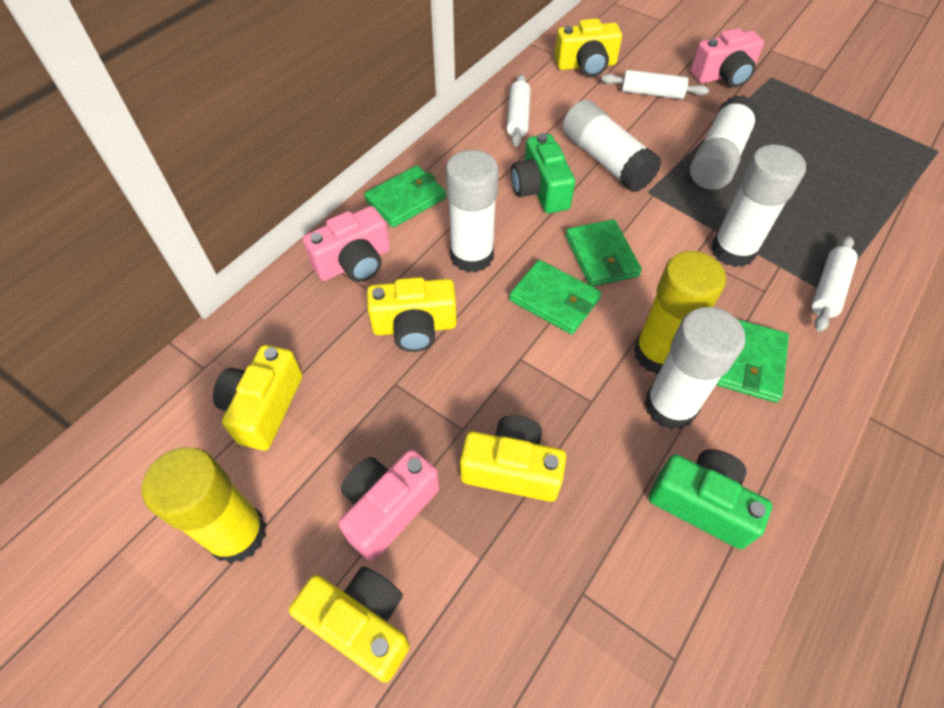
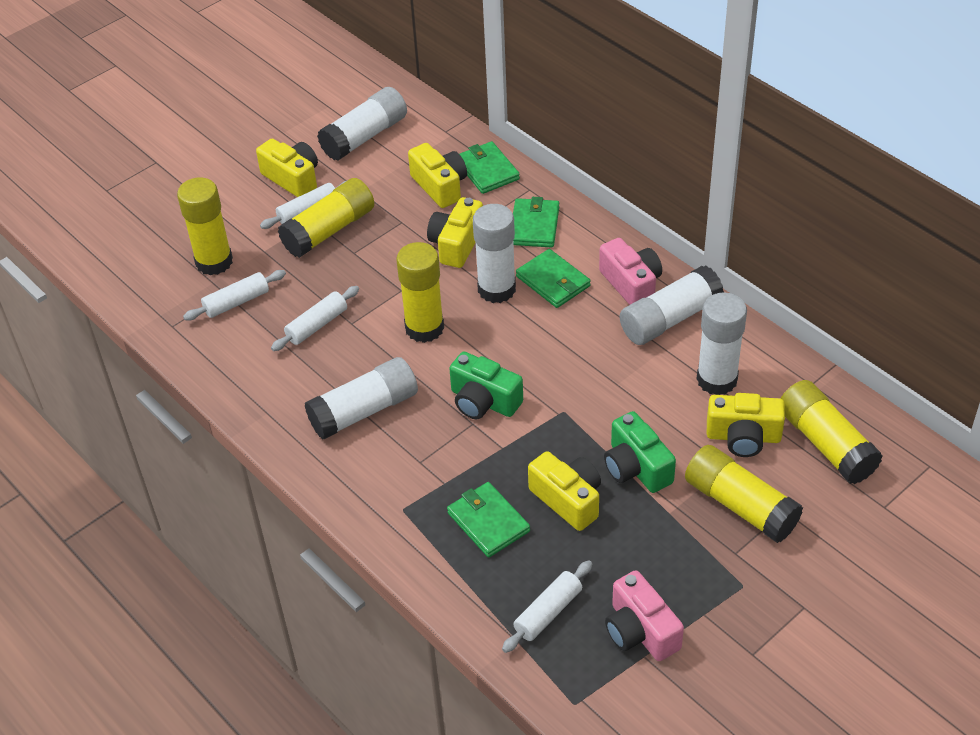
pink camera: 3 -> 2
white rolling pin: 3 -> 4
yellow glue stick: 2 -> 5

